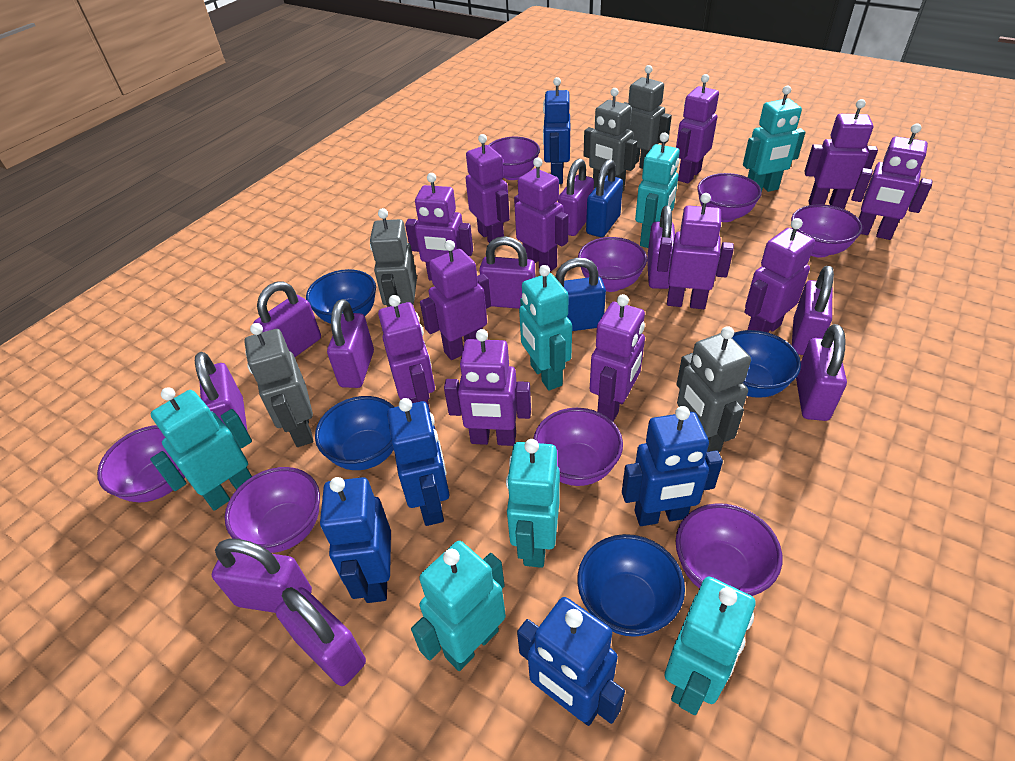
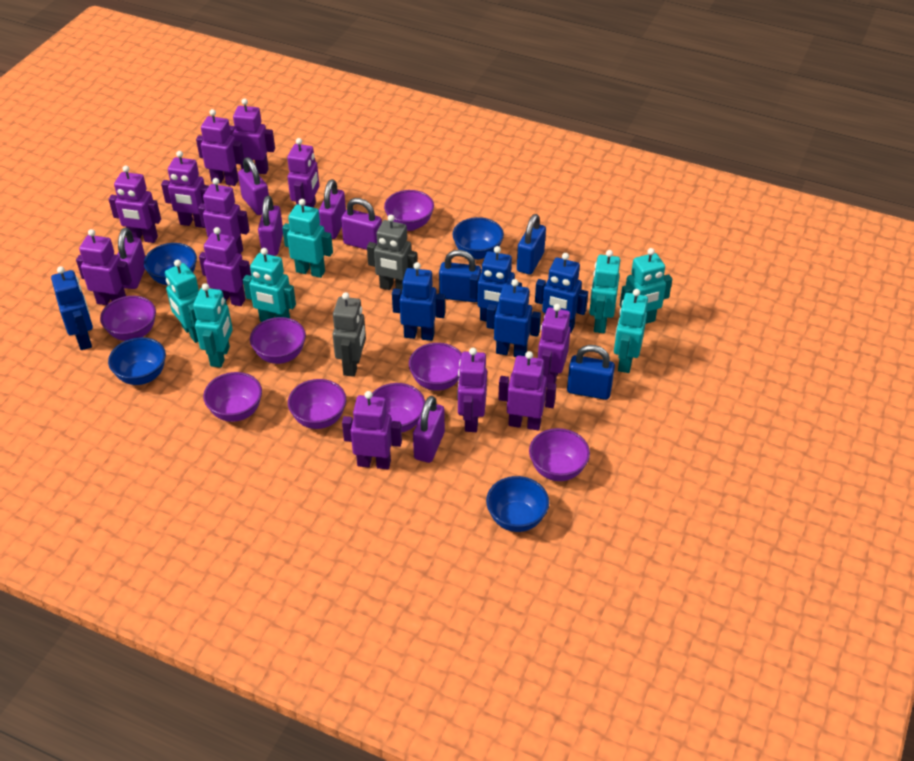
blue padlock: 2 -> 3
grey robot: 5 -> 2
purple padlock: 10 -> 6

